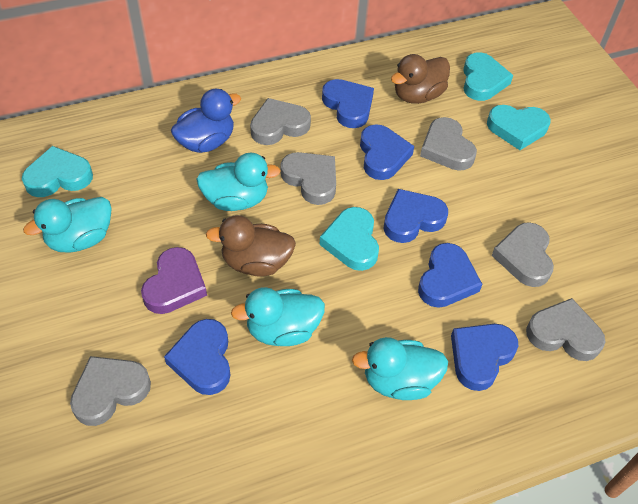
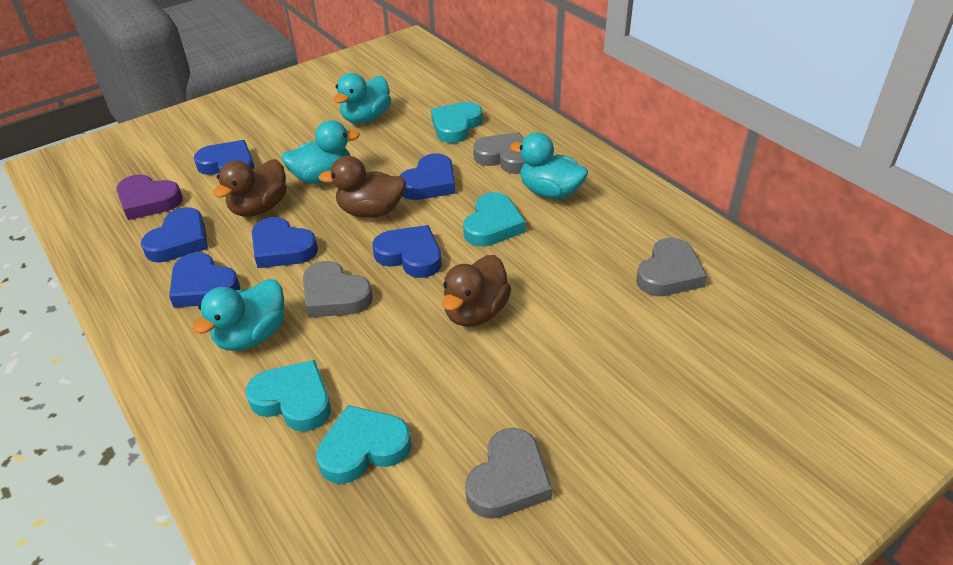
blue duck: 1 -> 0
brown duck: 2 -> 3
grey heart: 6 -> 4

